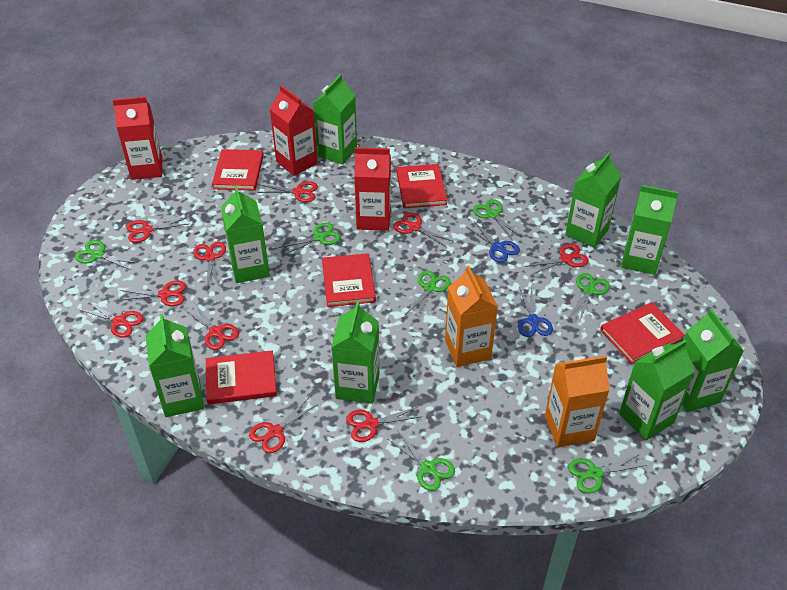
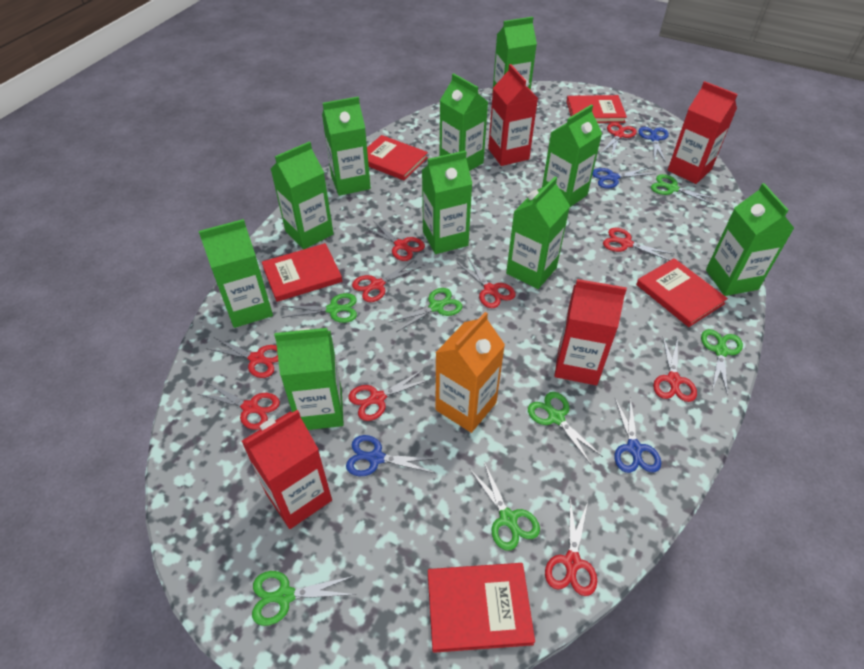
blue scissors: 2 -> 4
green carton: 8 -> 10
orange carton: 2 -> 1
red carton: 3 -> 4

